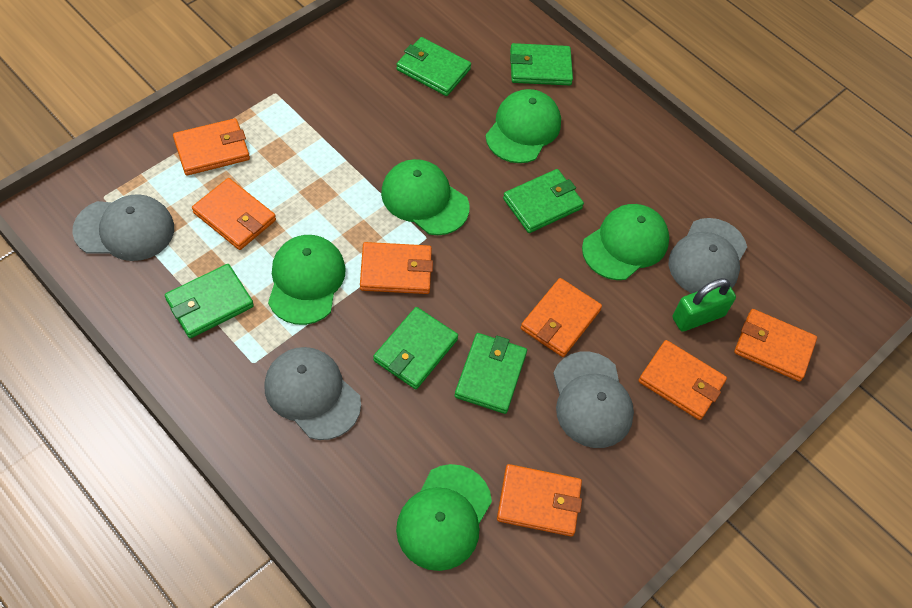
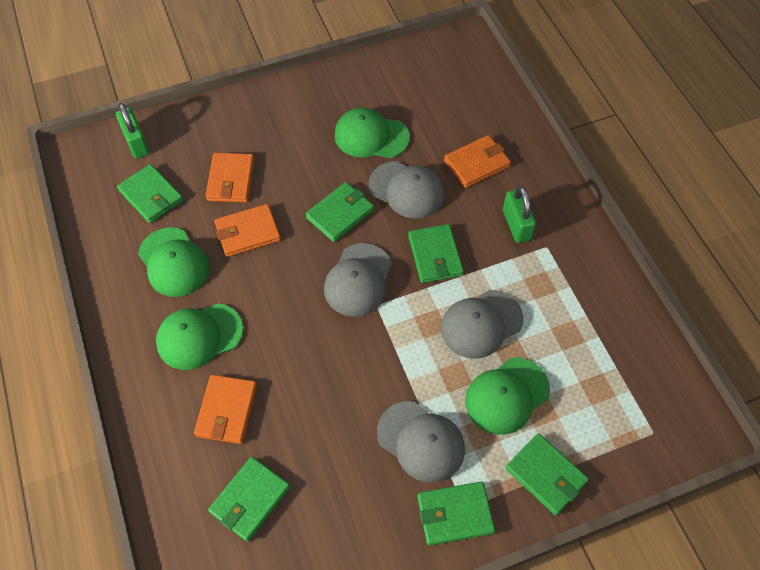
green cap: 5 -> 4
green padlock: 1 -> 2
orange wallet: 7 -> 4

